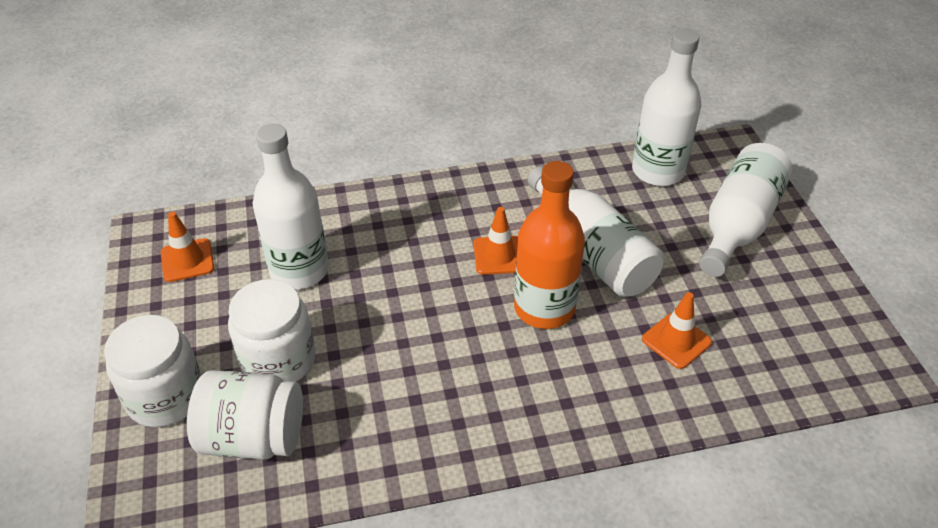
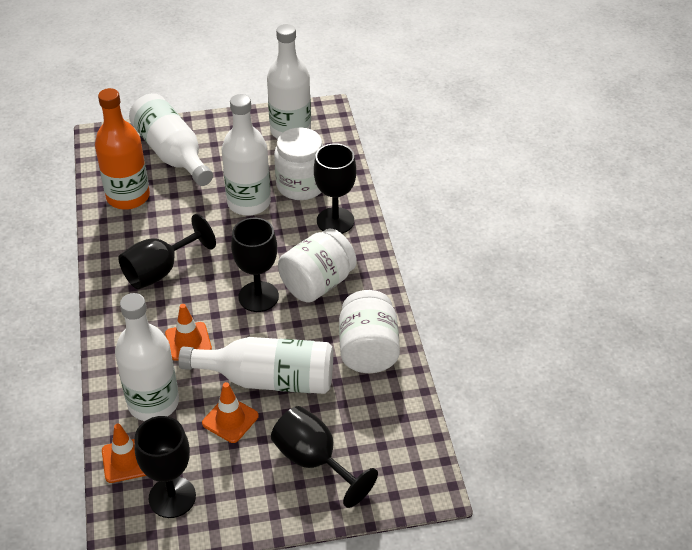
black goblet: 0 -> 5
white bottle: 4 -> 5

